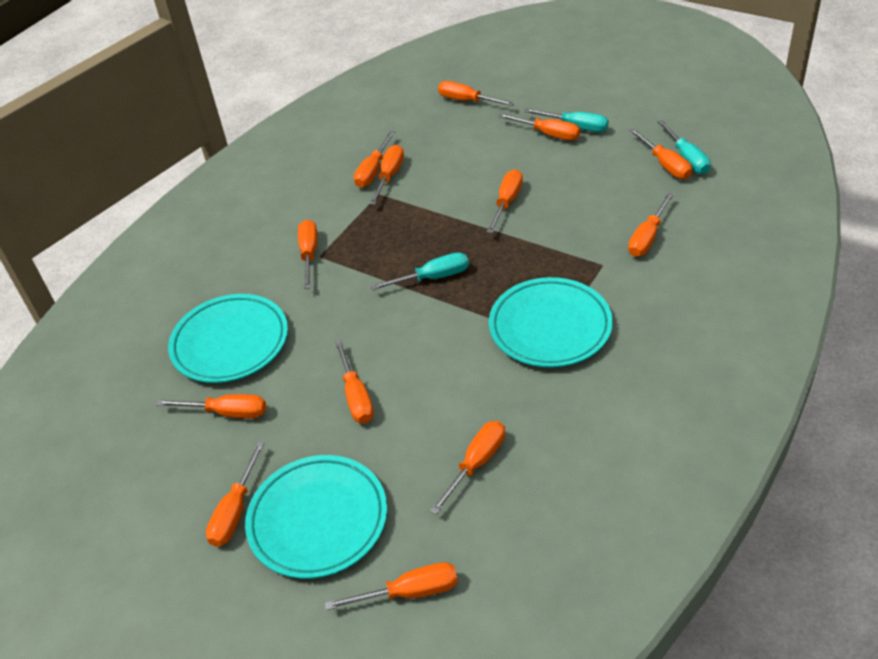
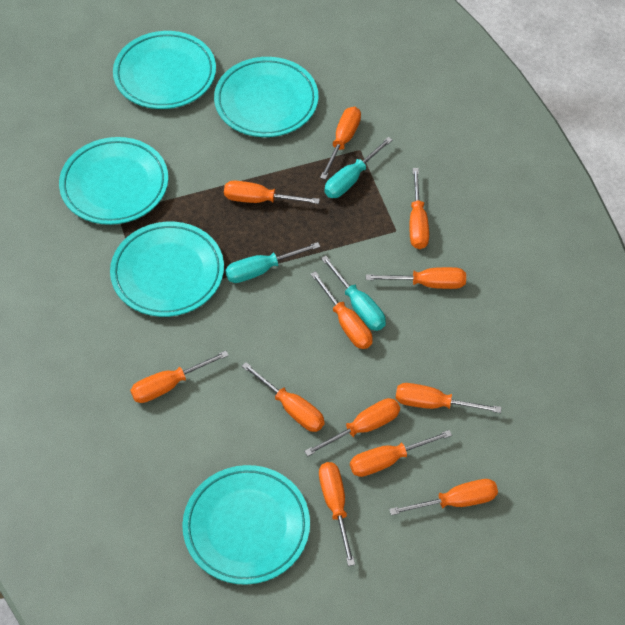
orange screwdriver: 13 -> 12
turquoise plate: 3 -> 5

